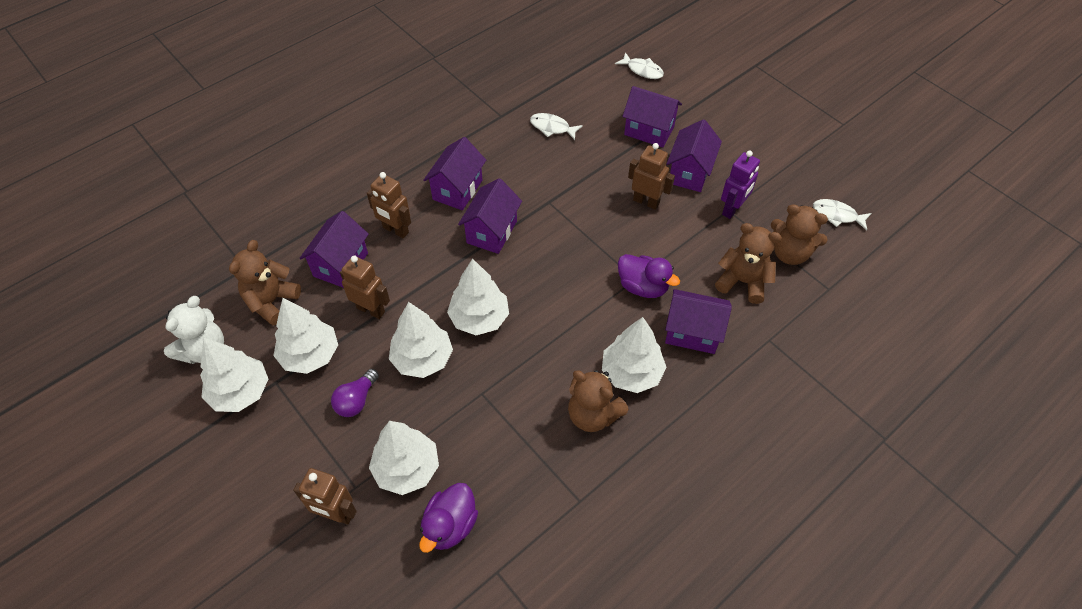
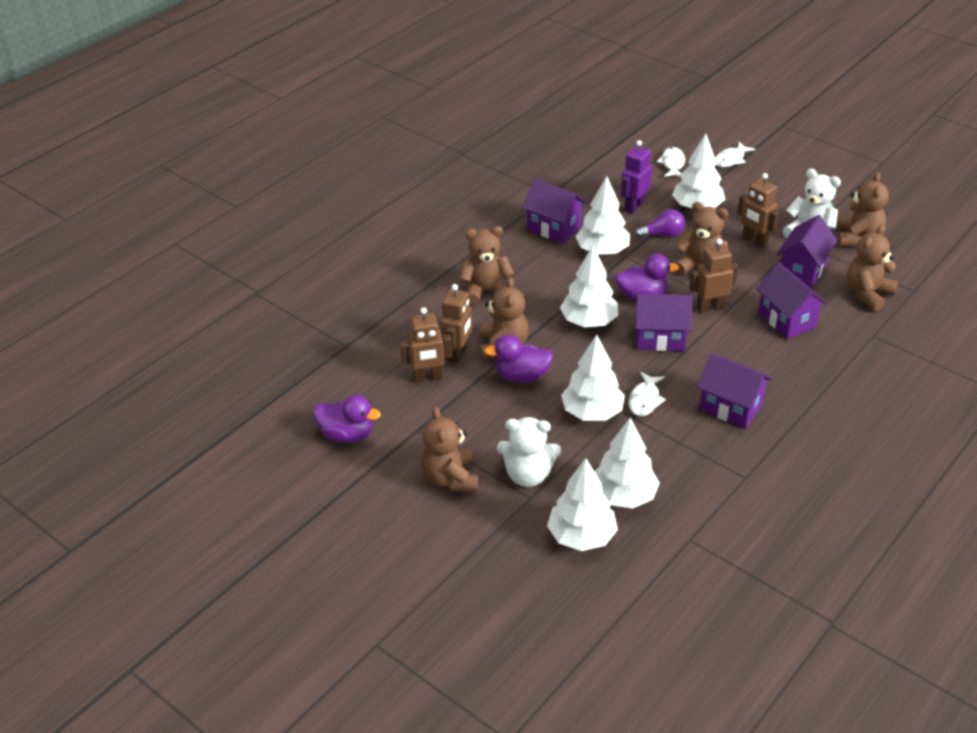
brown teddy bear: 4 -> 6
purple duck: 2 -> 3
purple house: 6 -> 5
white teddy bear: 1 -> 2

